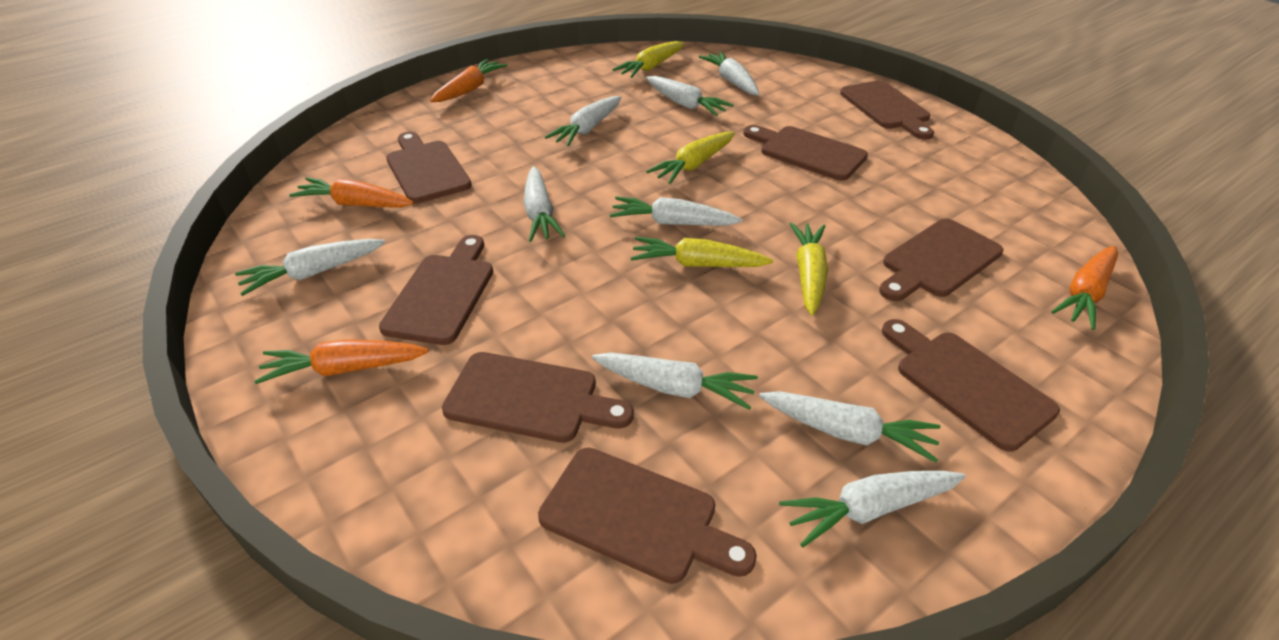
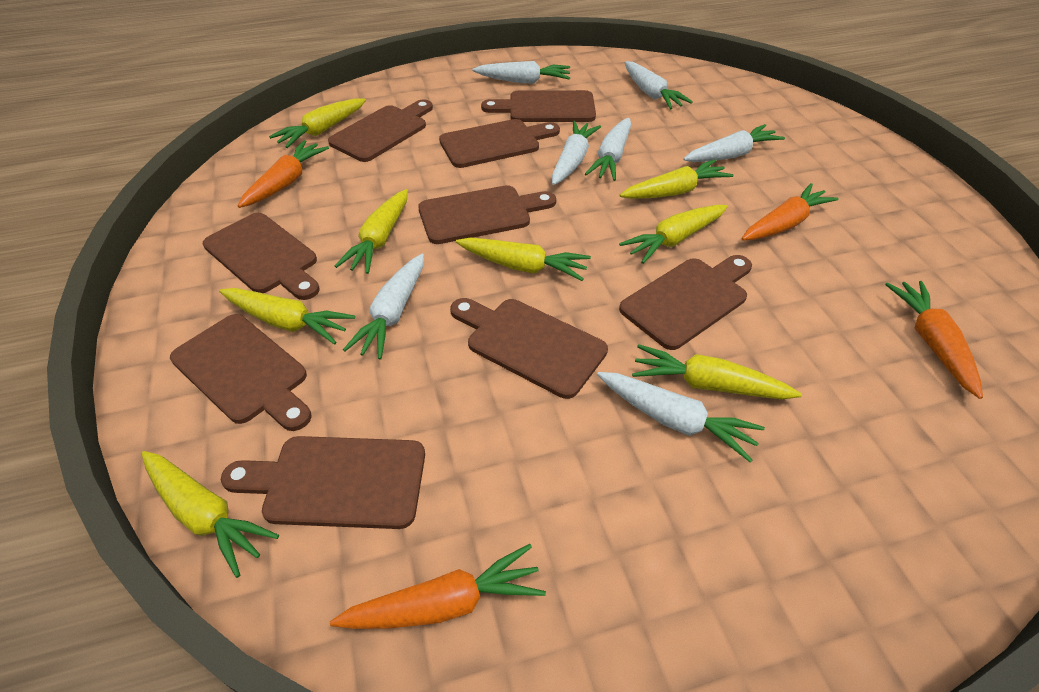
brown cutting board: 8 -> 9
white carrot: 9 -> 7
yellow carrot: 4 -> 8

